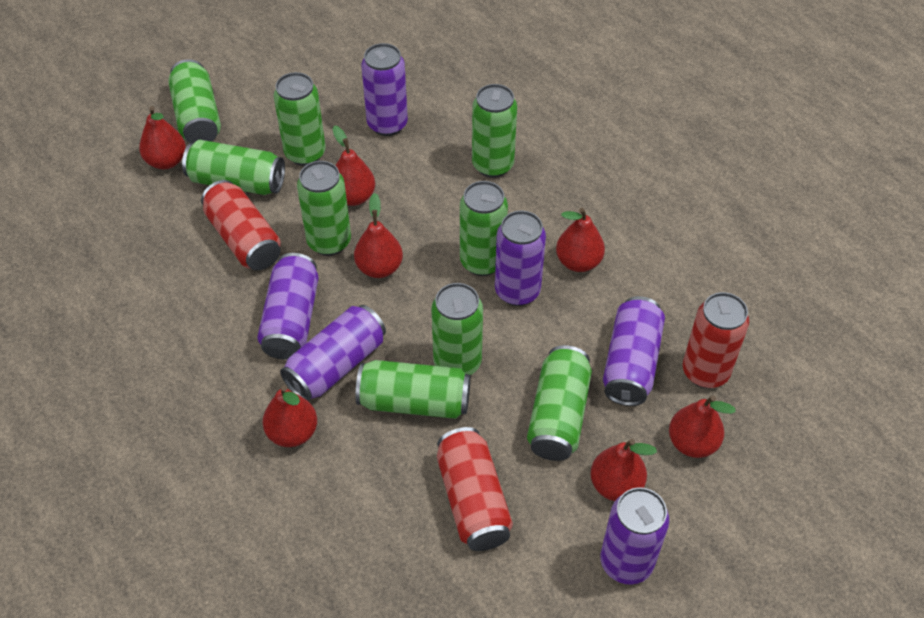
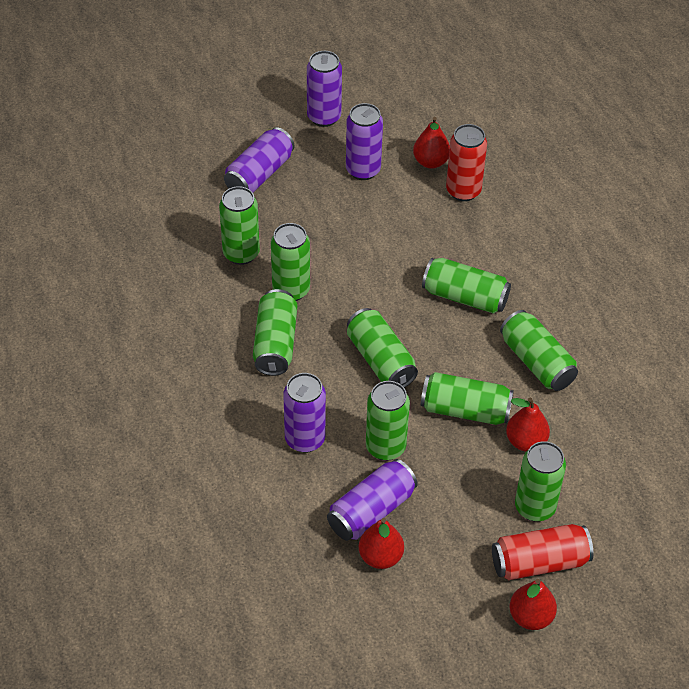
purple can: 6 -> 5
red can: 3 -> 2
red pear: 7 -> 4

